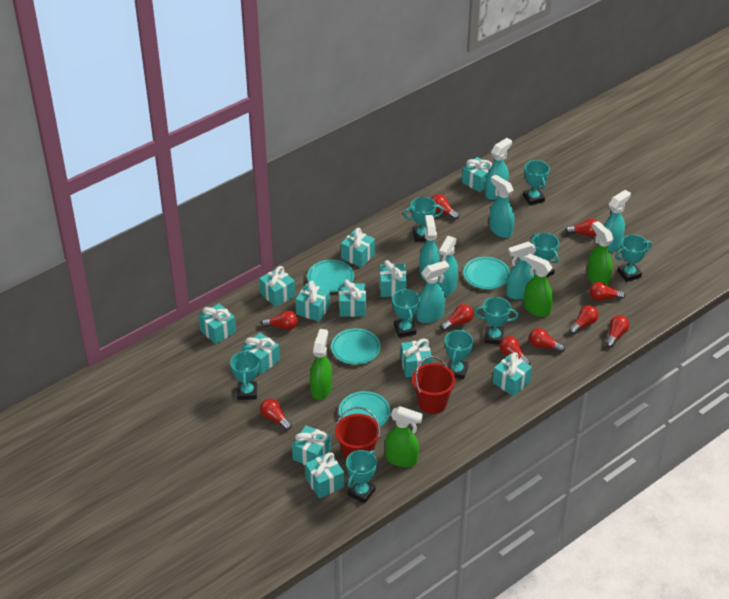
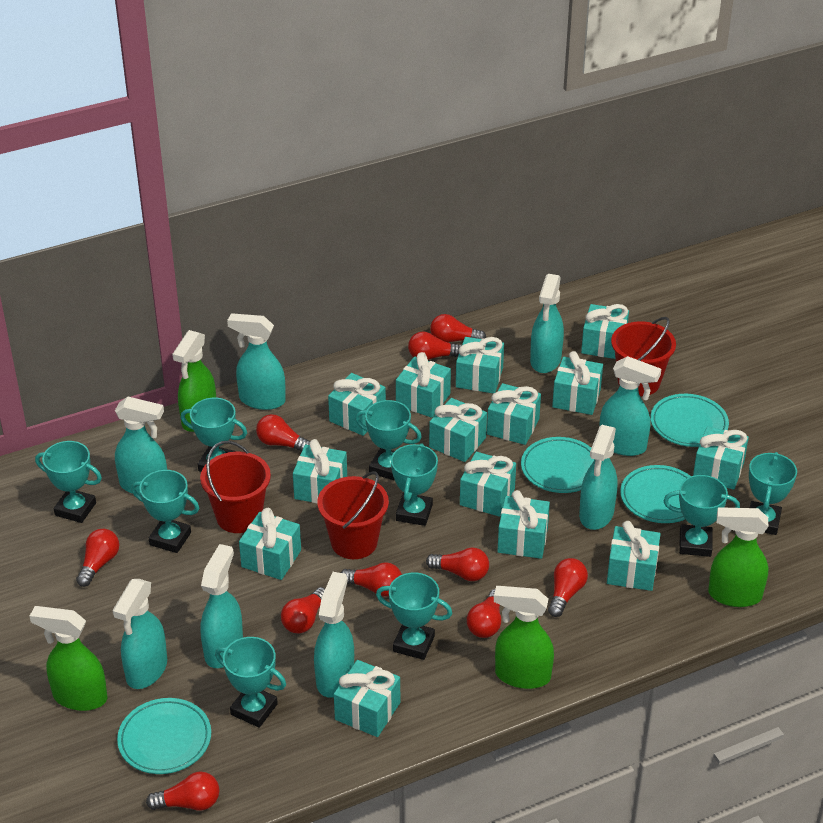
red bucket: 2 -> 3
turquoise gift: 12 -> 14
turquoise spray bottle: 7 -> 8

